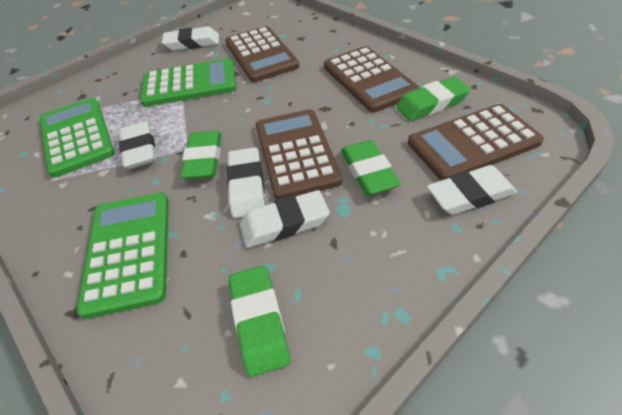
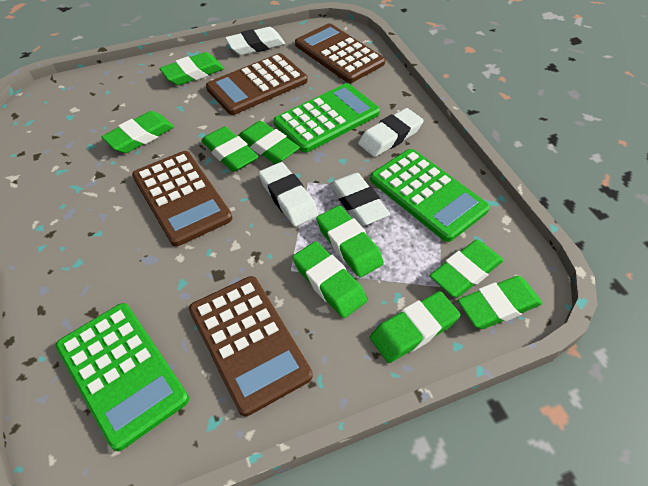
green eraser: 4 -> 9
white eraser: 5 -> 4

